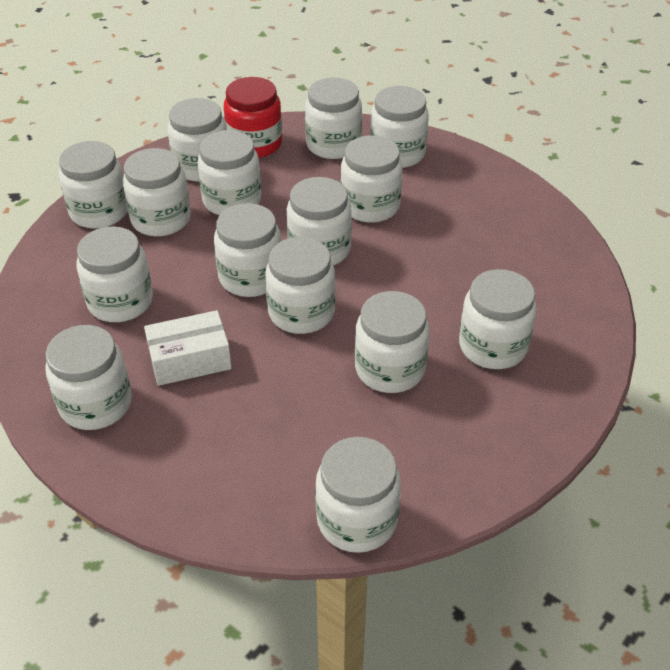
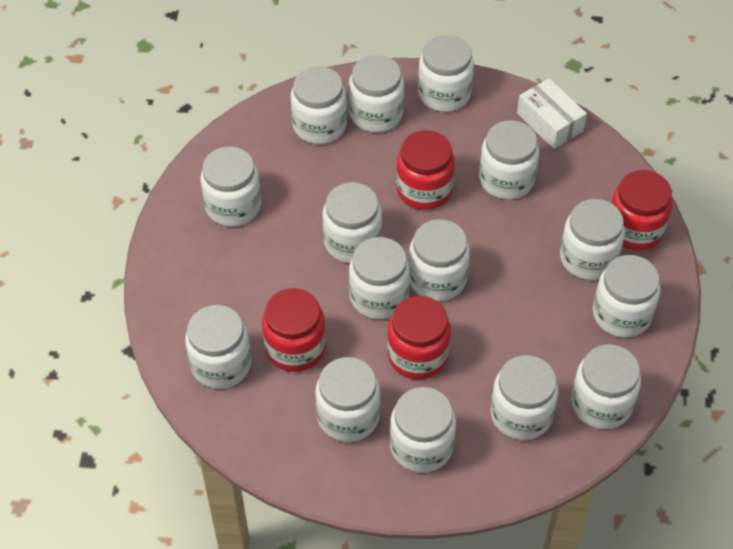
red jar: 1 -> 4

